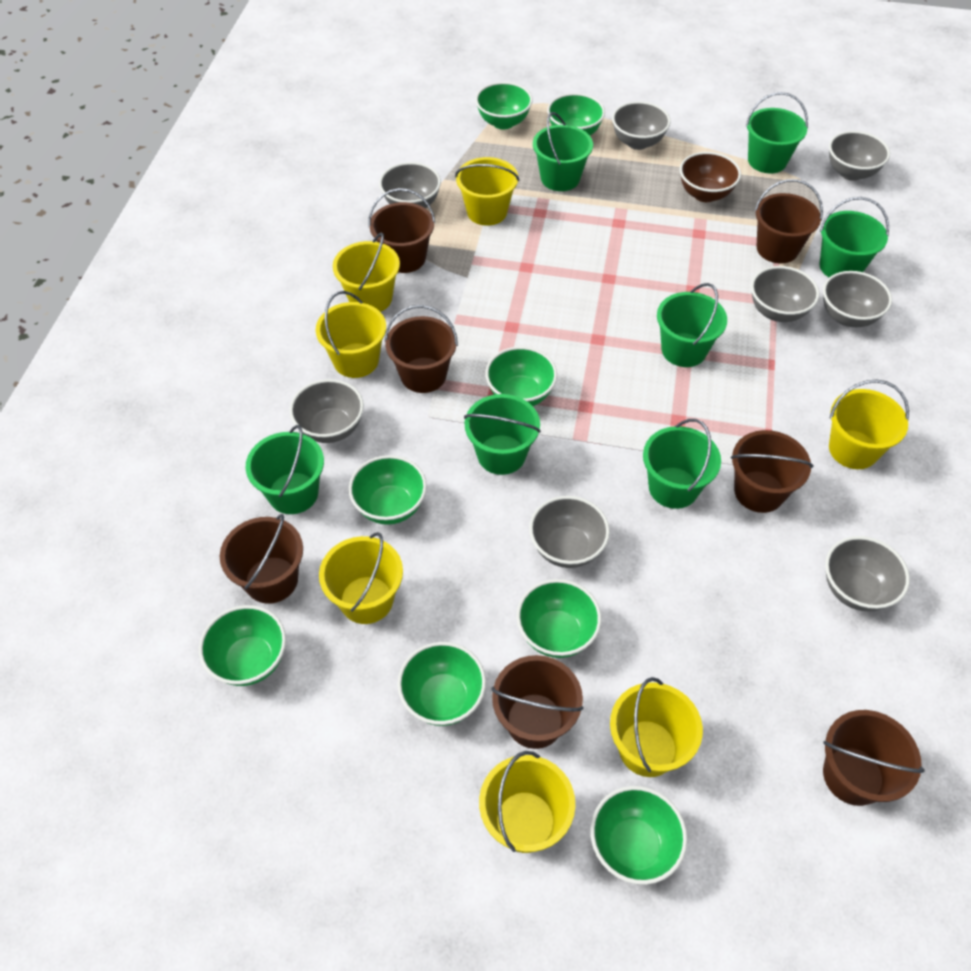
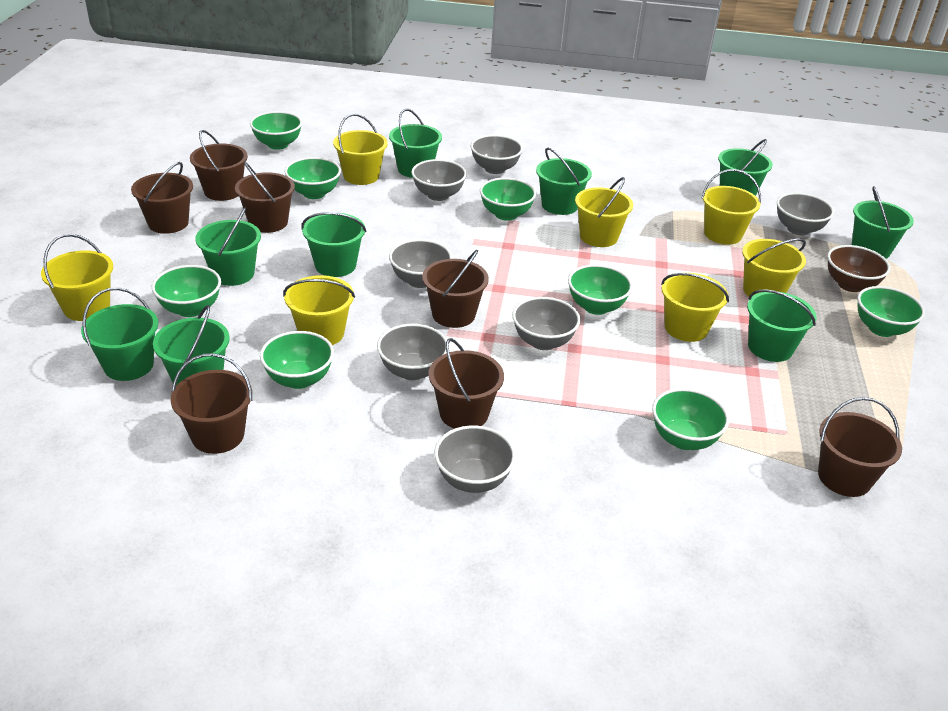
green bucket: 7 -> 9
grey bowl: 8 -> 7

